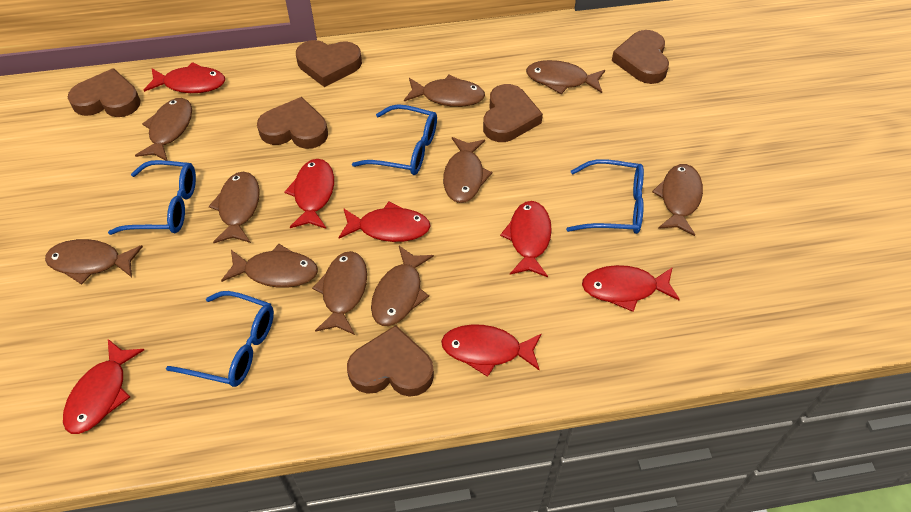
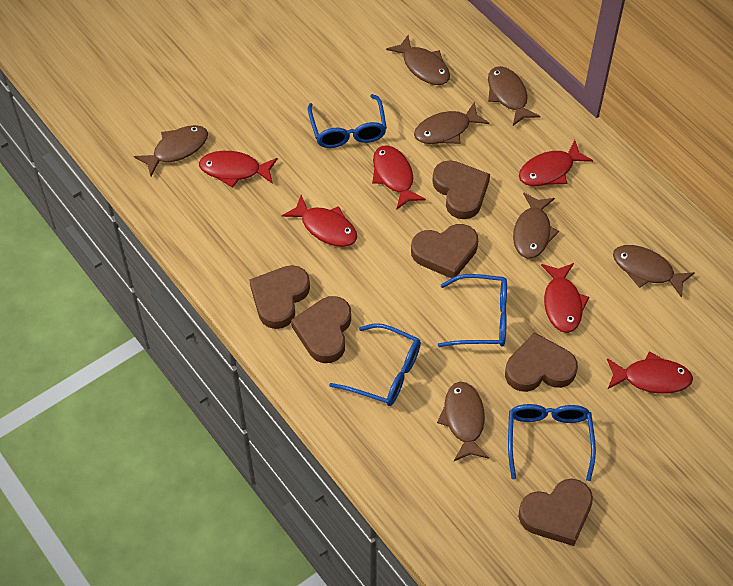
brown fish: 10 -> 7
red fish: 7 -> 6

